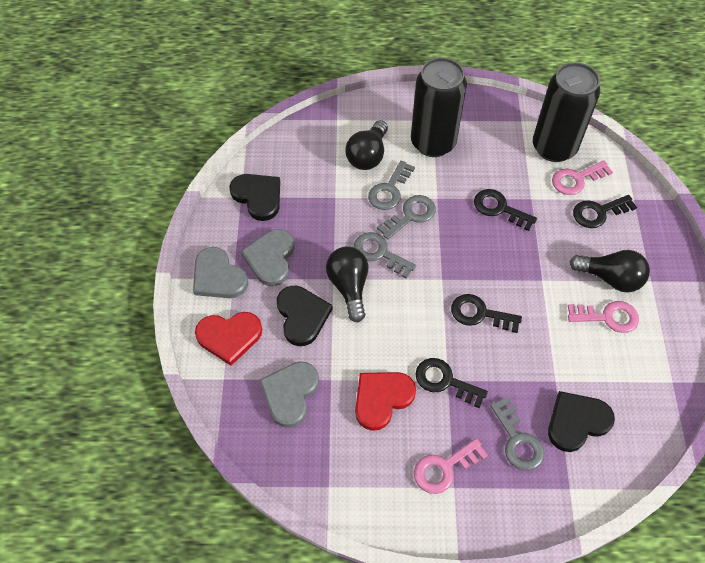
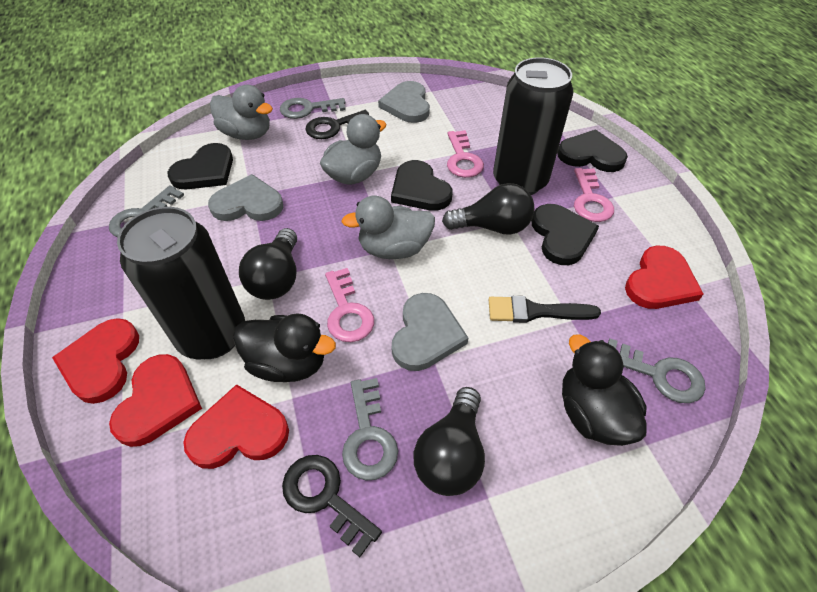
black brush: 0 -> 1
black duck: 0 -> 2
black heart: 3 -> 4
black key: 4 -> 2
grey duck: 0 -> 3
red heart: 2 -> 4

